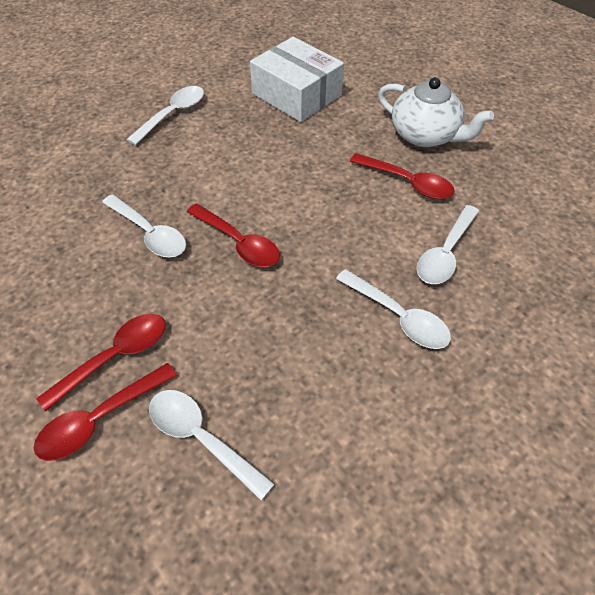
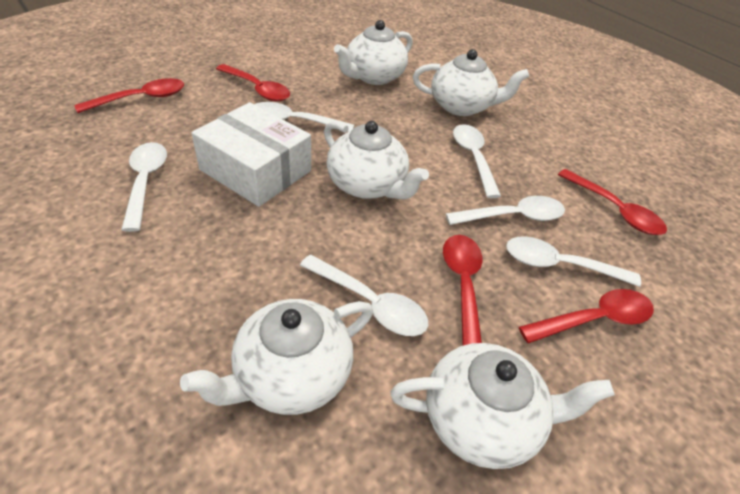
red spoon: 4 -> 5
white spoon: 5 -> 6
white teapot: 1 -> 5

